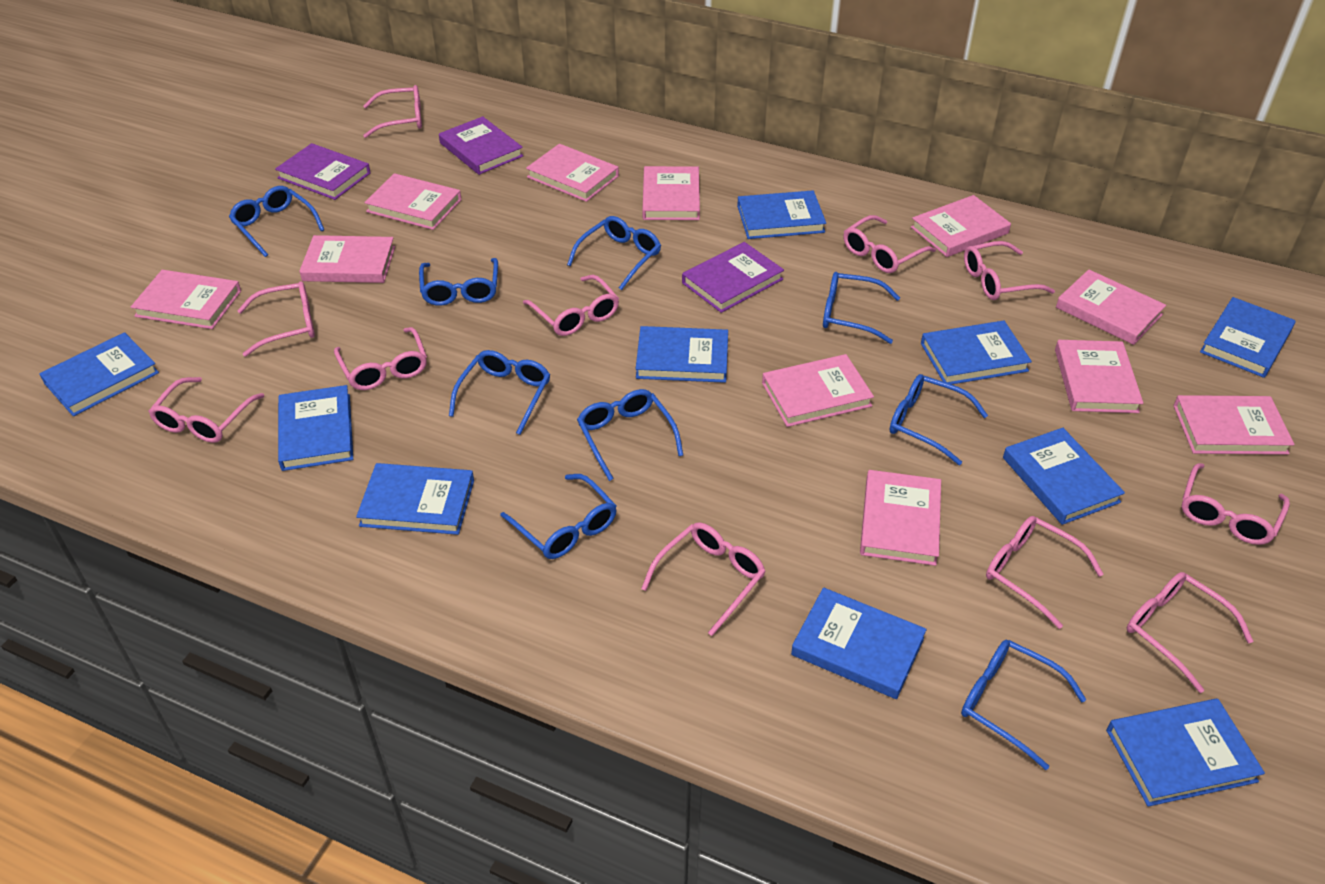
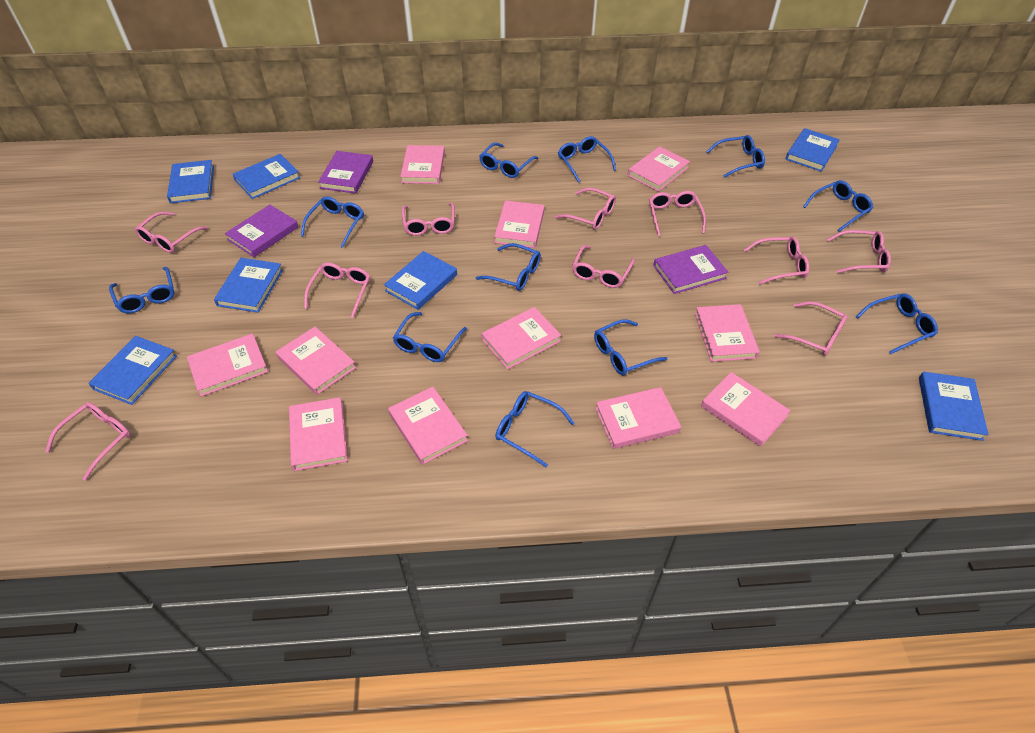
blue book: 10 -> 7
blue glasses: 9 -> 11
pink glasses: 11 -> 10

